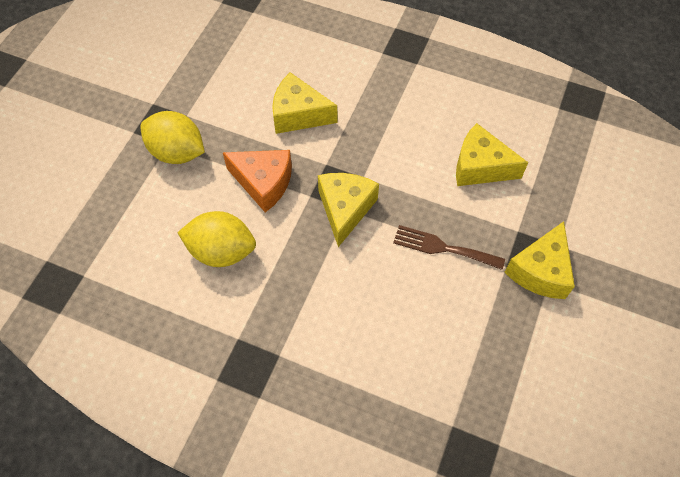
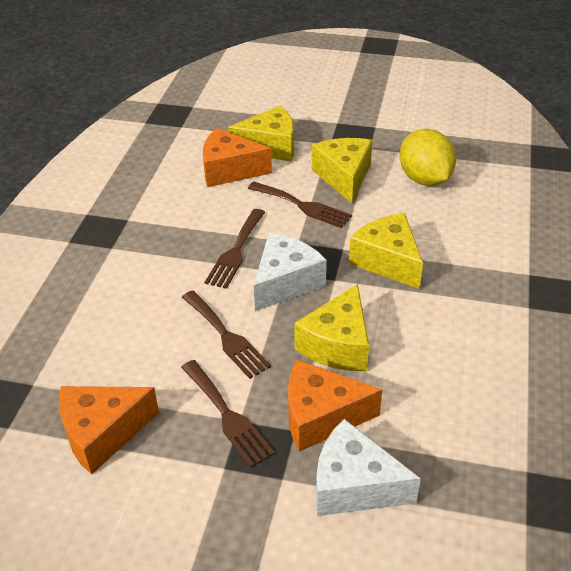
brown fork: 1 -> 4
orange cheese: 1 -> 3
white cheese: 0 -> 2
yellow lemon: 2 -> 1

